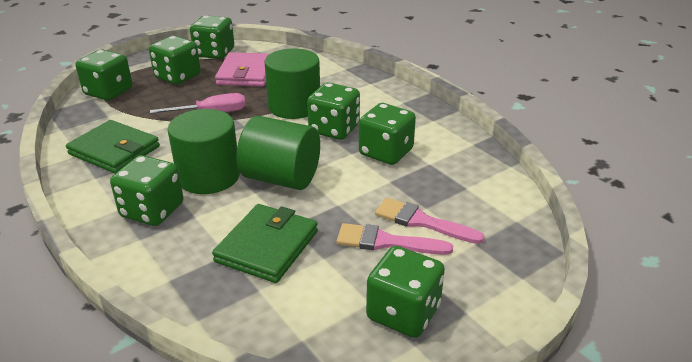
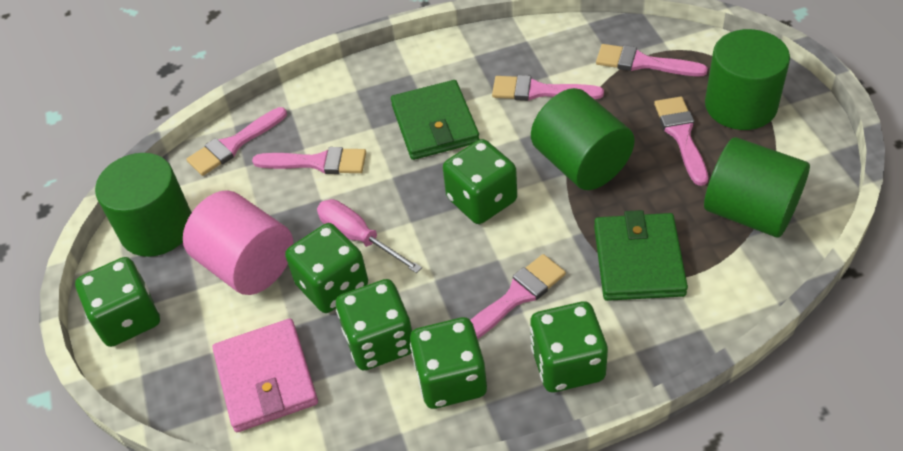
green cylinder: 3 -> 4
green dice: 7 -> 6
pink brush: 2 -> 6
pink cylinder: 0 -> 1

